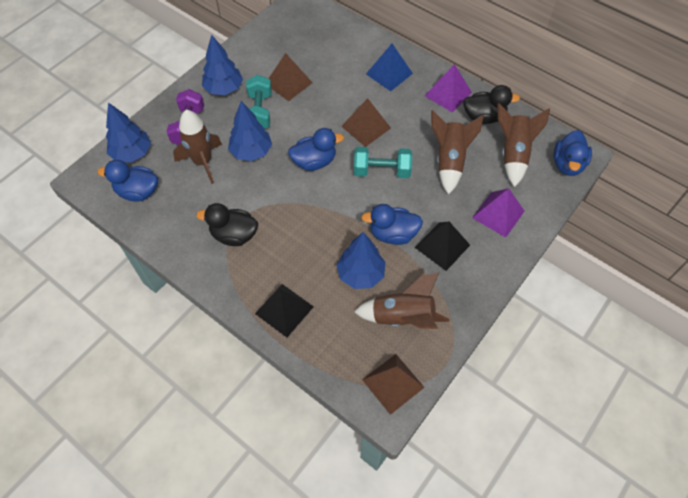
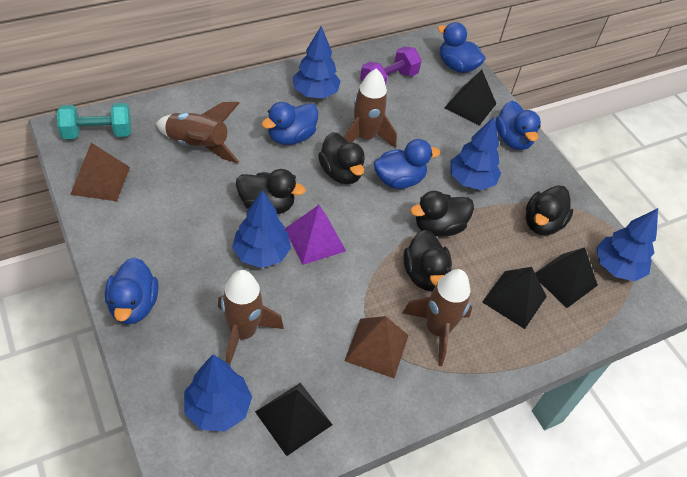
black duck: 2 -> 5
black pyramid: 2 -> 4
blue duck: 4 -> 5
blue pyramid: 1 -> 0
blue tree: 4 -> 5
brown pyramid: 3 -> 2
purple pyramid: 2 -> 1
turquoise dumbbell: 2 -> 1

